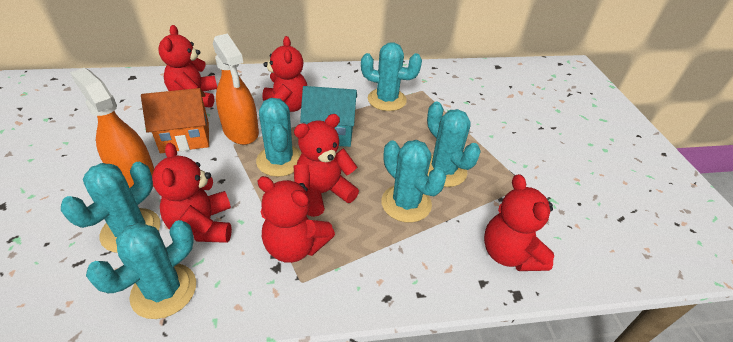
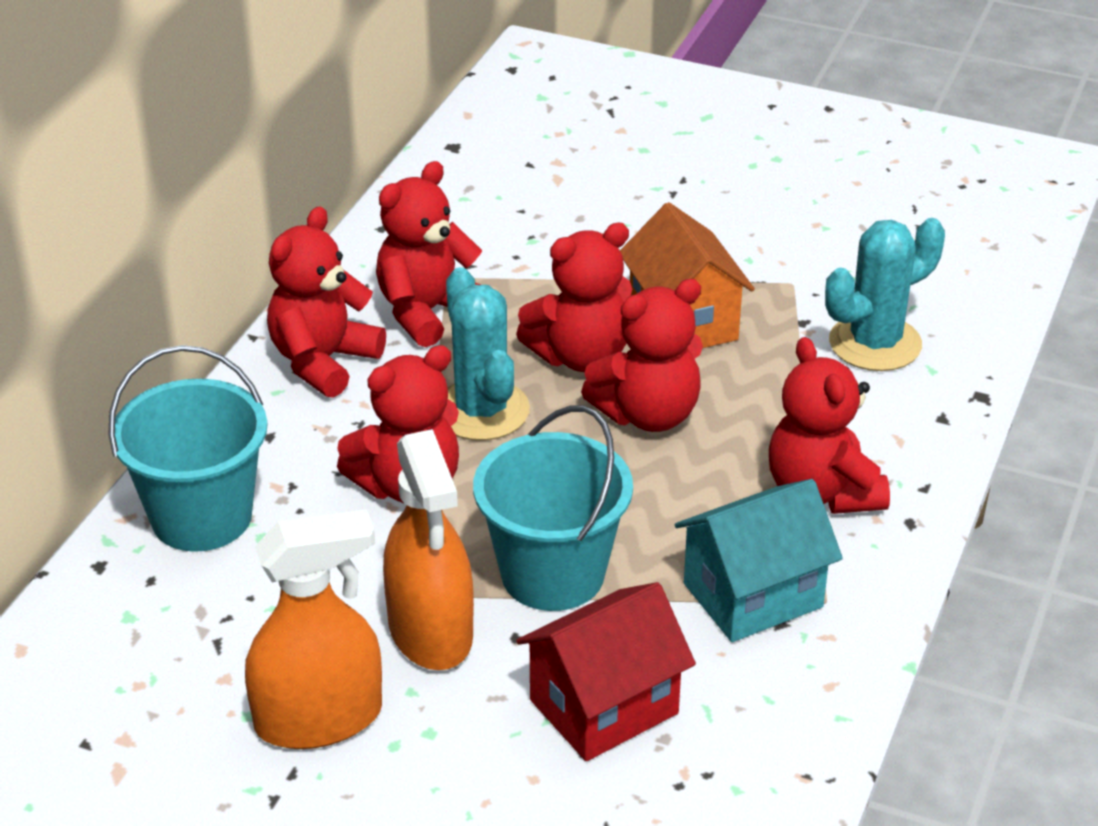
red house: 0 -> 1
turquoise bucket: 0 -> 2
turquoise cactus: 6 -> 2

